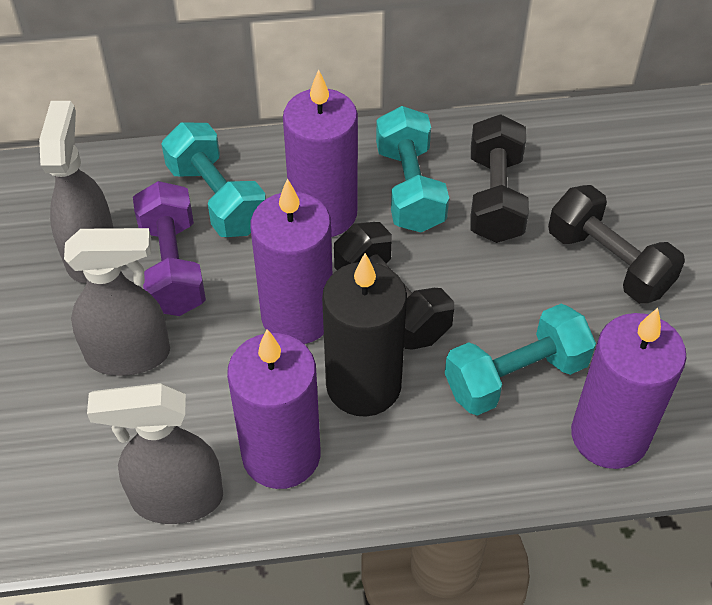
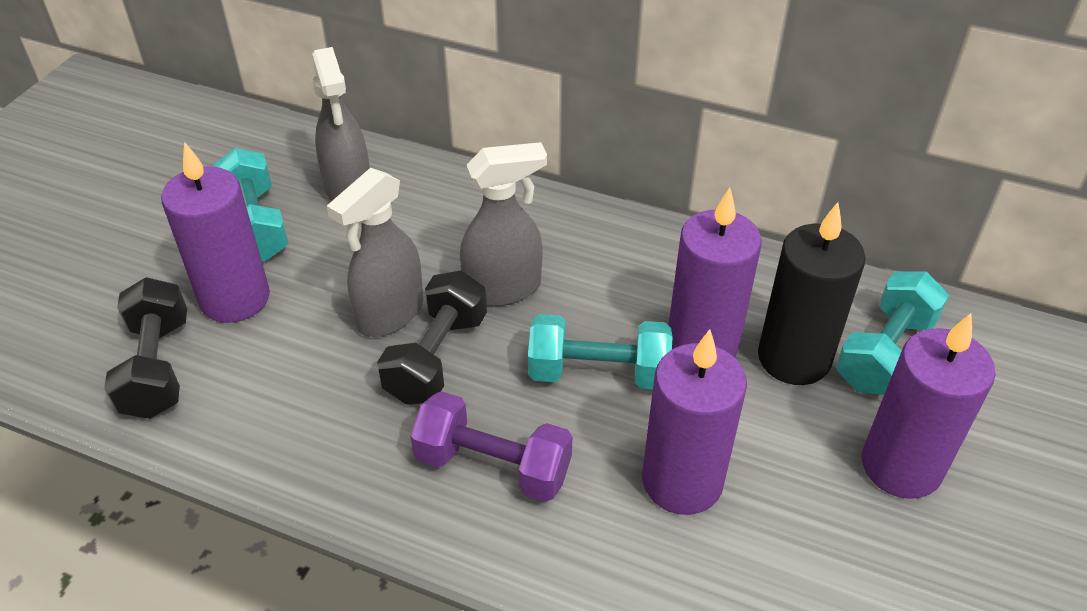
black dumbbell: 3 -> 2

